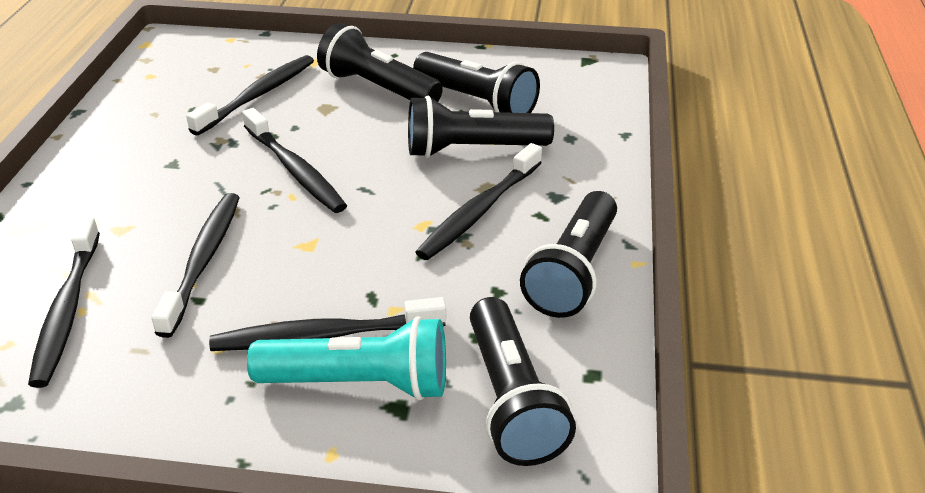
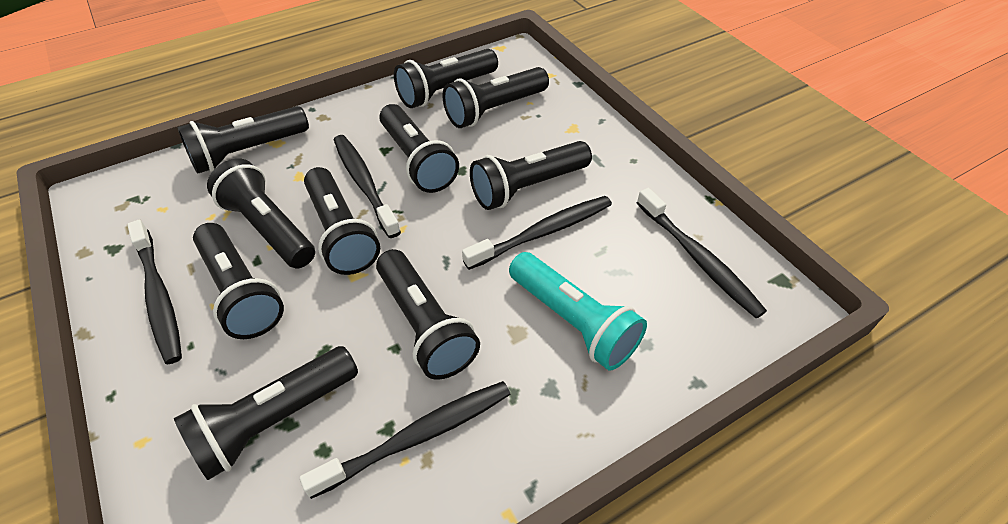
black flashlight: 5 -> 10
black toothbrush: 6 -> 5

